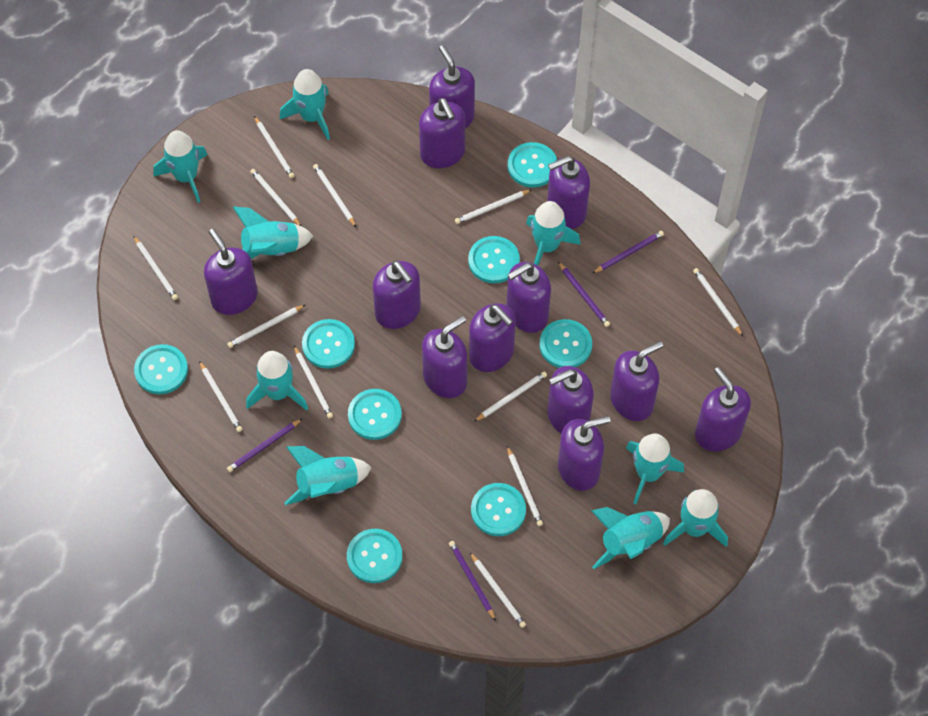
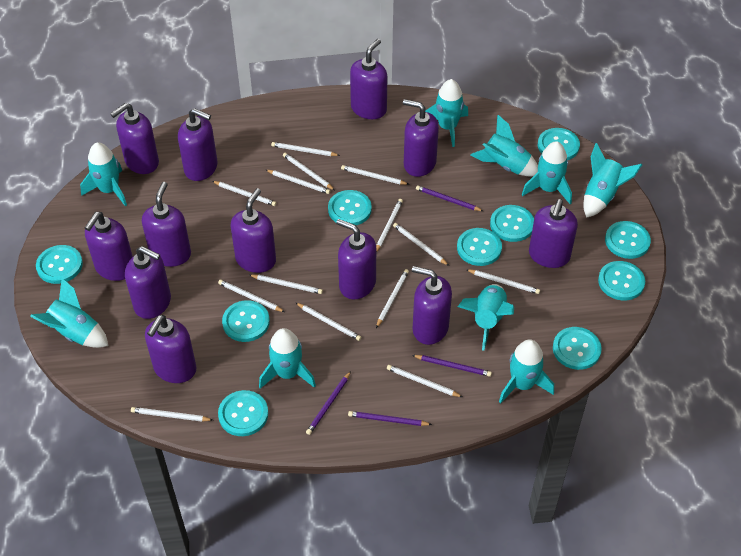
turquoise button: 8 -> 10
white pencil: 12 -> 14

